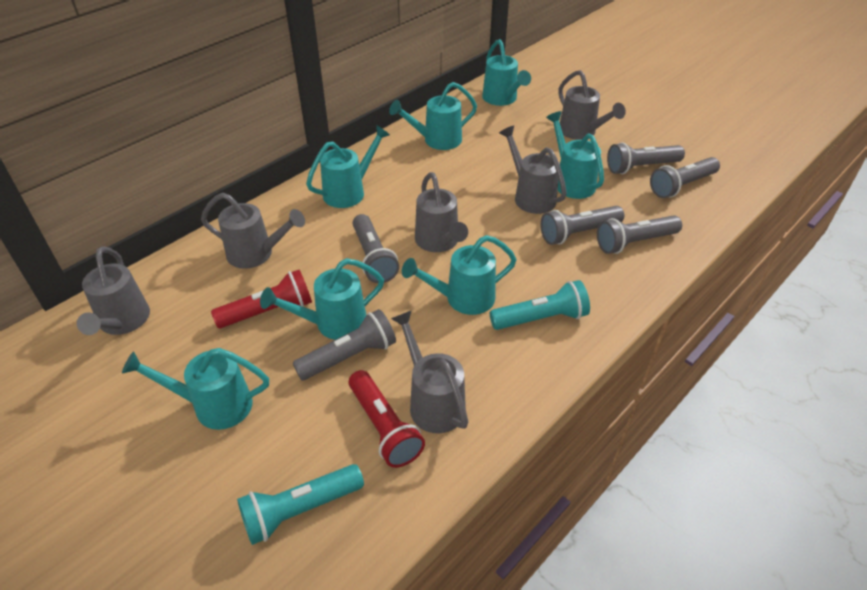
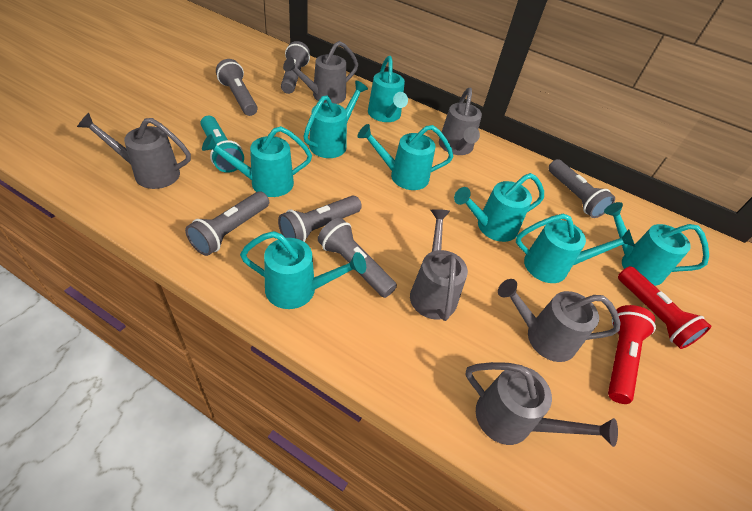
turquoise flashlight: 2 -> 1
turquoise watering can: 7 -> 8

